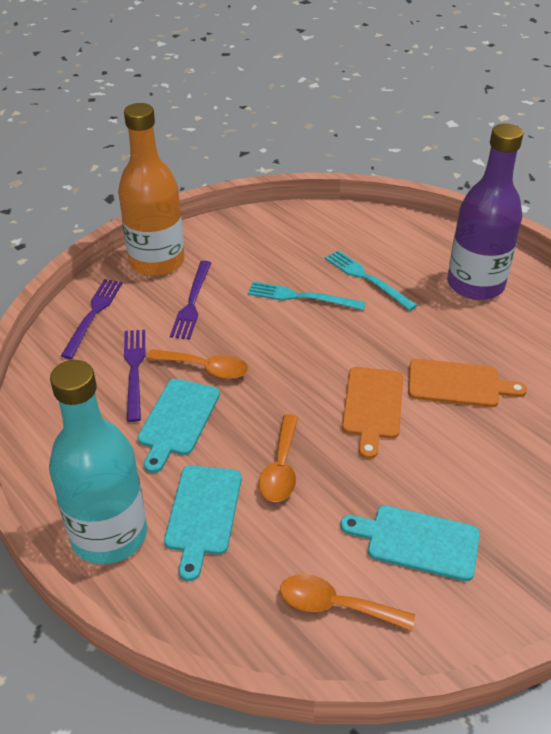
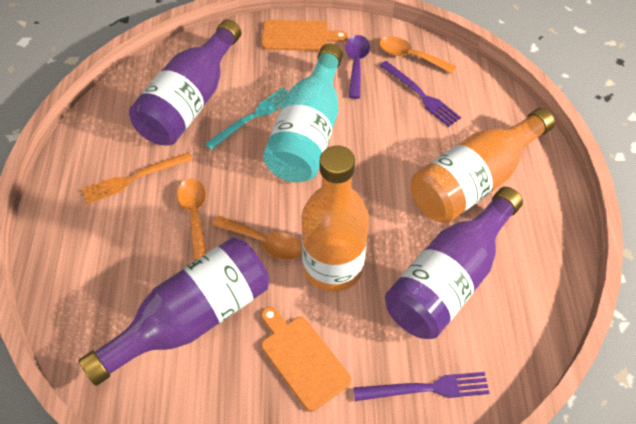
orange bottle: 1 -> 2
orange fork: 0 -> 1
purple bottle: 1 -> 3
purple fork: 3 -> 2
purple spoon: 0 -> 1
turquoise cutting board: 3 -> 0
turquoise fork: 2 -> 1

